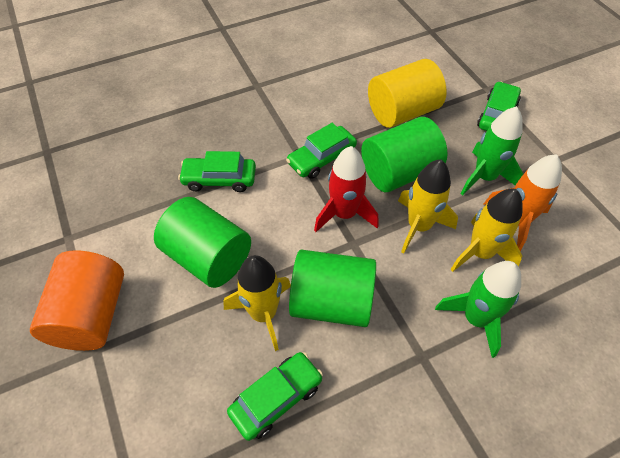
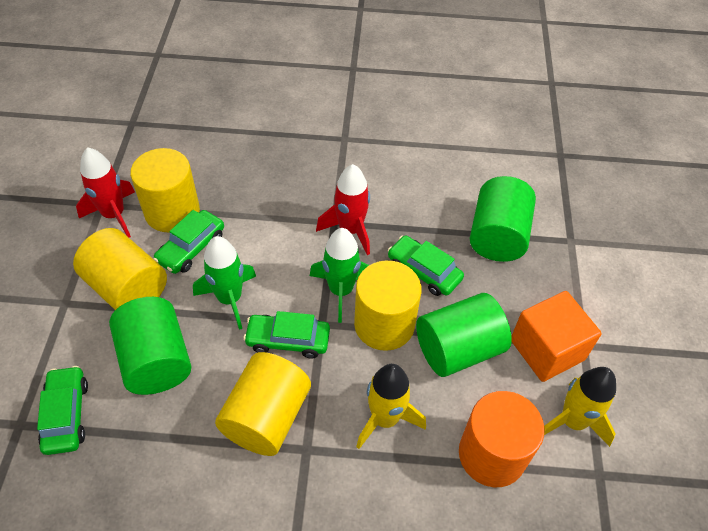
orange cube: 0 -> 1
orange rocket: 1 -> 0
red rocket: 1 -> 2
yellow cylinder: 1 -> 4
yellow rocket: 3 -> 2

